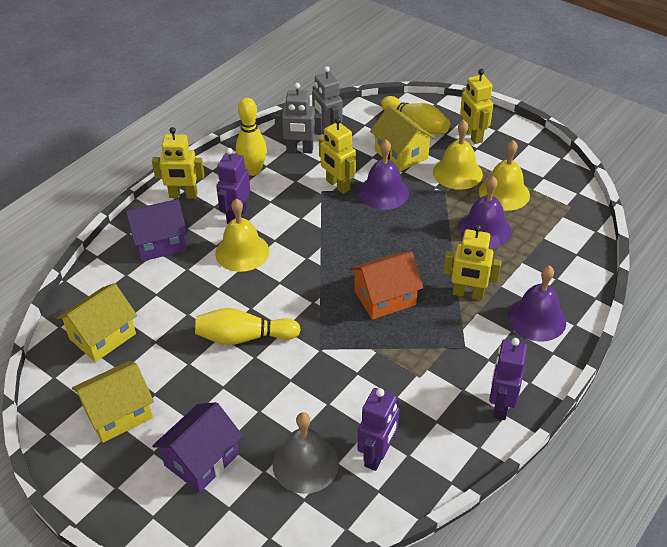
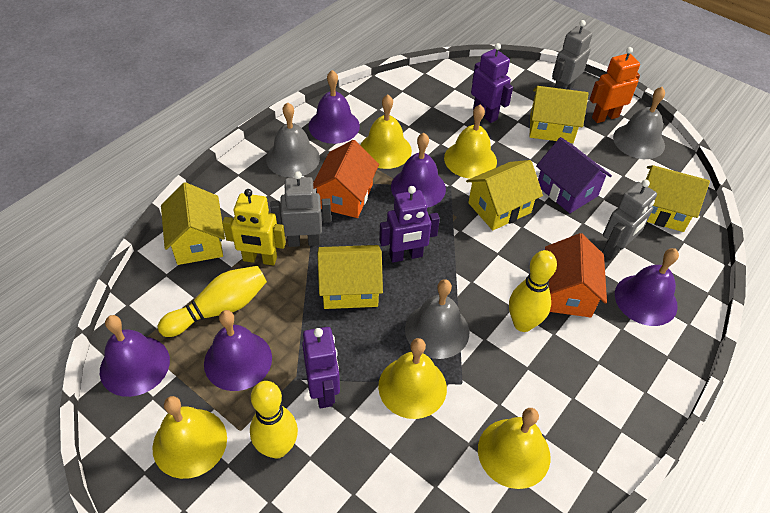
grey bell: 1 -> 3
grey robot: 2 -> 3
orange house: 1 -> 2
orange robot: 0 -> 1
purple bell: 3 -> 5
purple house: 2 -> 1
yellow bell: 3 -> 5
yellow house: 3 -> 5
yellow robot: 4 -> 1

